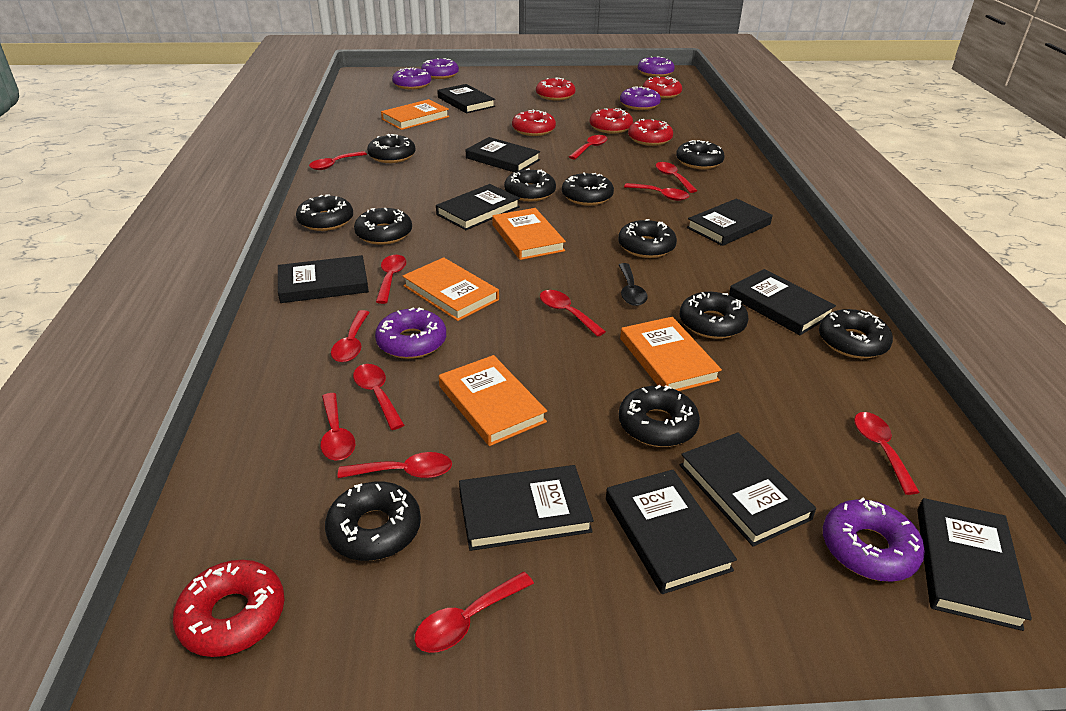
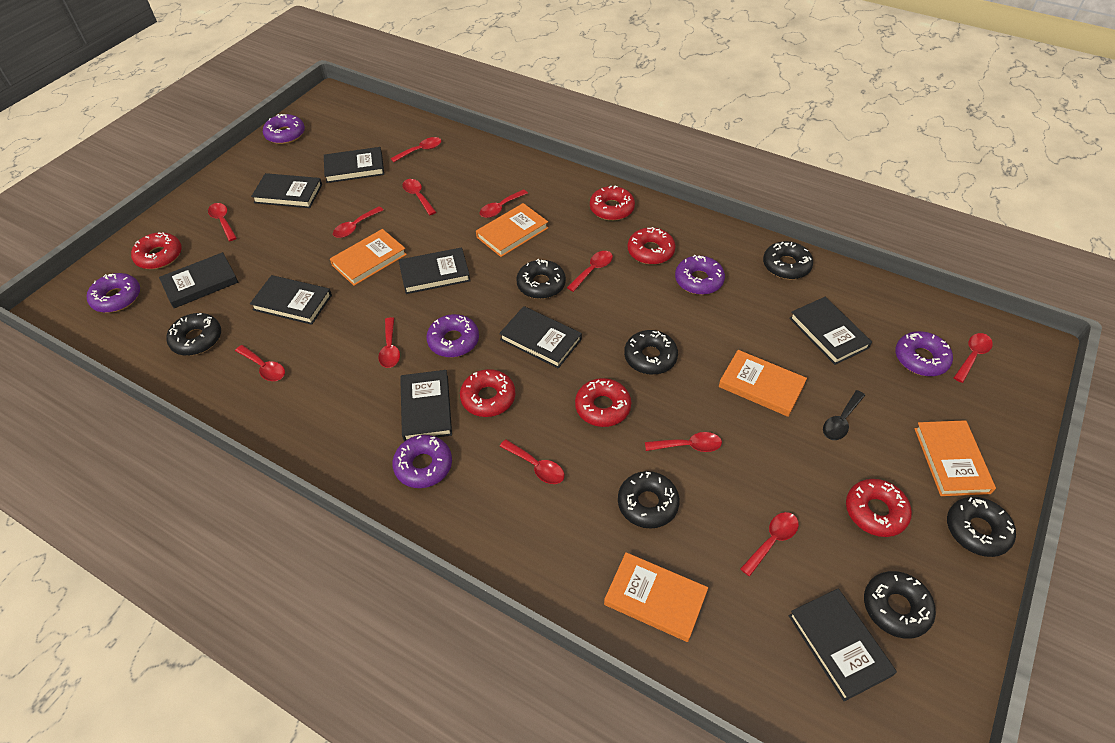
black book: 10 -> 9
black donut: 11 -> 7

